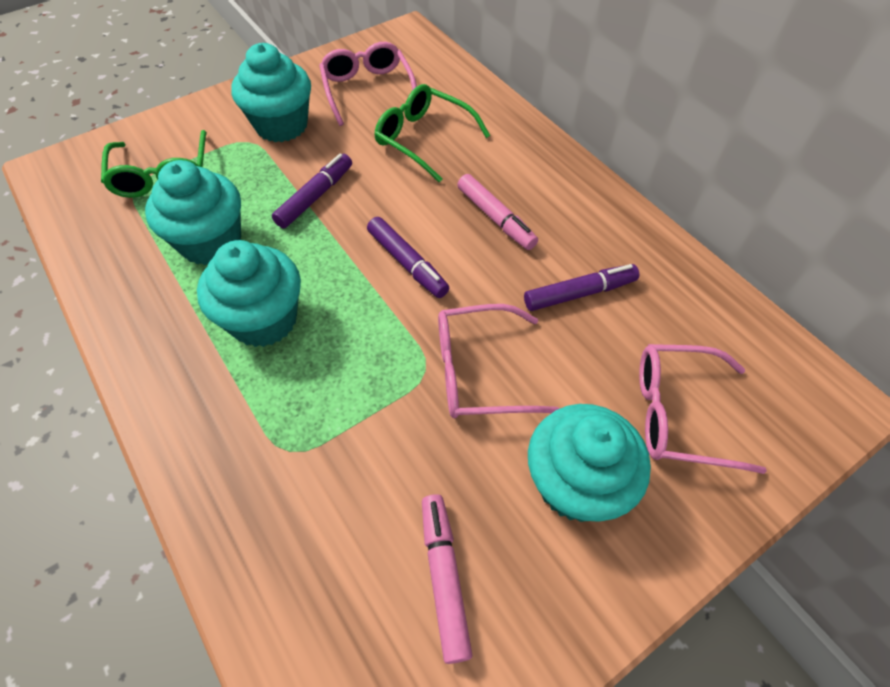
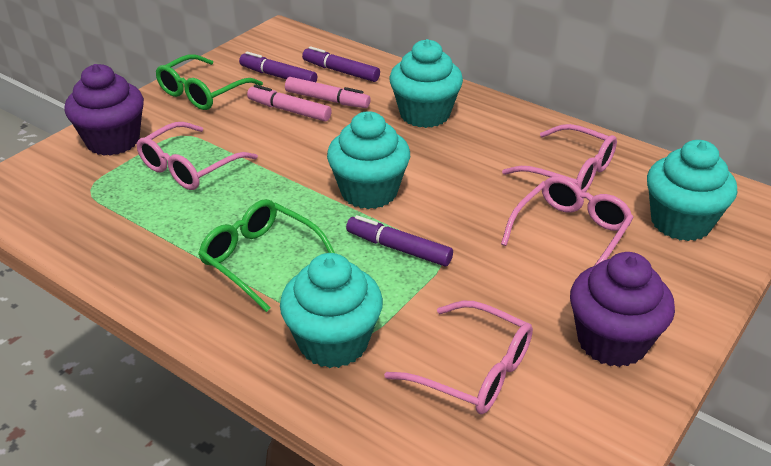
pink glasses: 3 -> 4
purple cupcake: 0 -> 2

